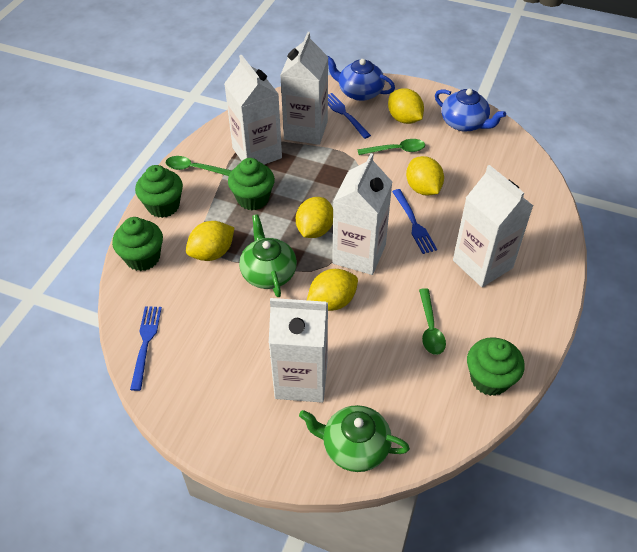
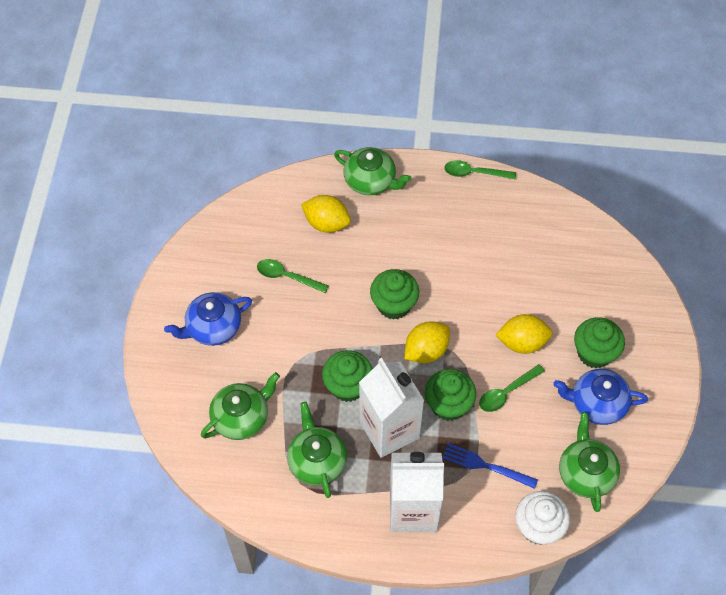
blue fork: 3 -> 1
green teapot: 2 -> 4
white carton: 5 -> 2
white cupcake: 0 -> 1
yellow lemon: 5 -> 3

